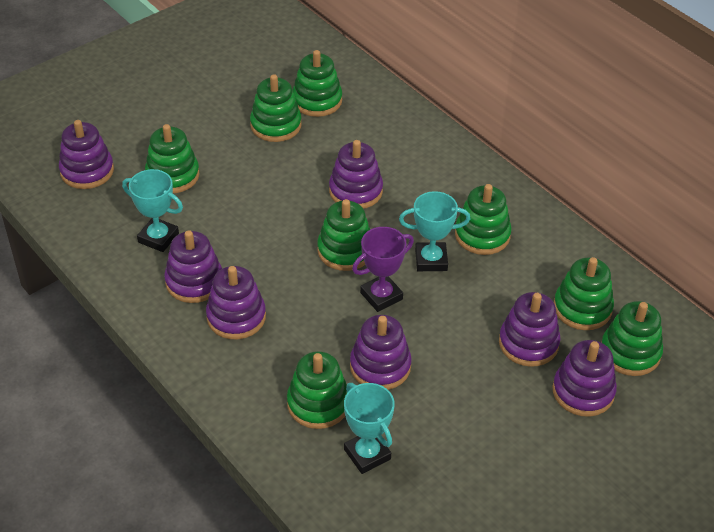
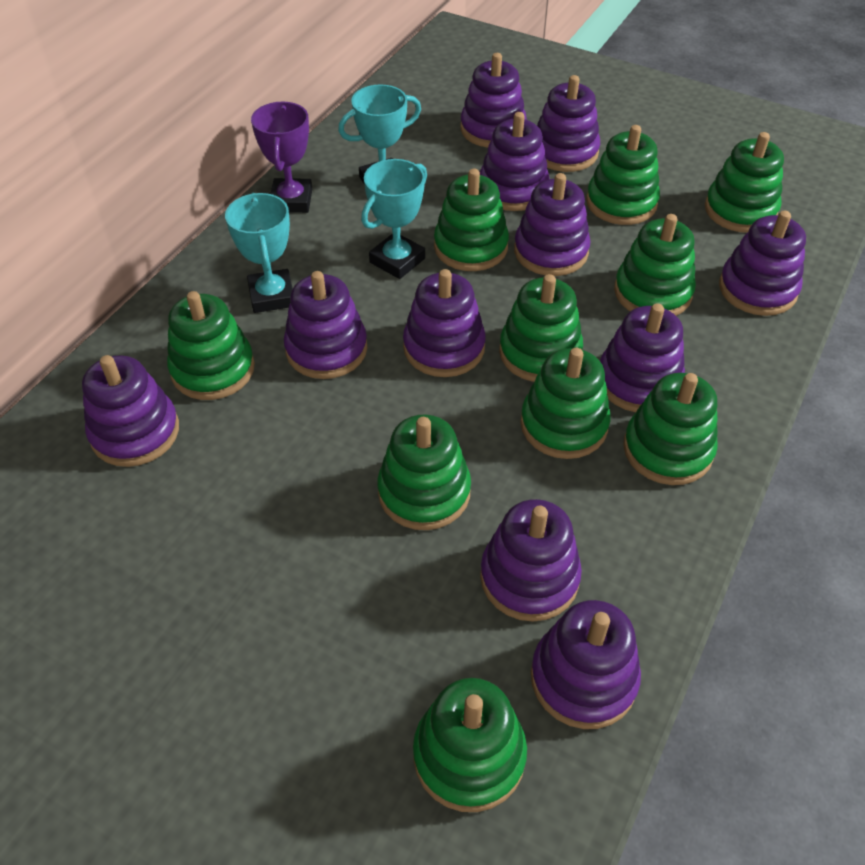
green stacking toy: 8 -> 10
purple stacking toy: 7 -> 11

